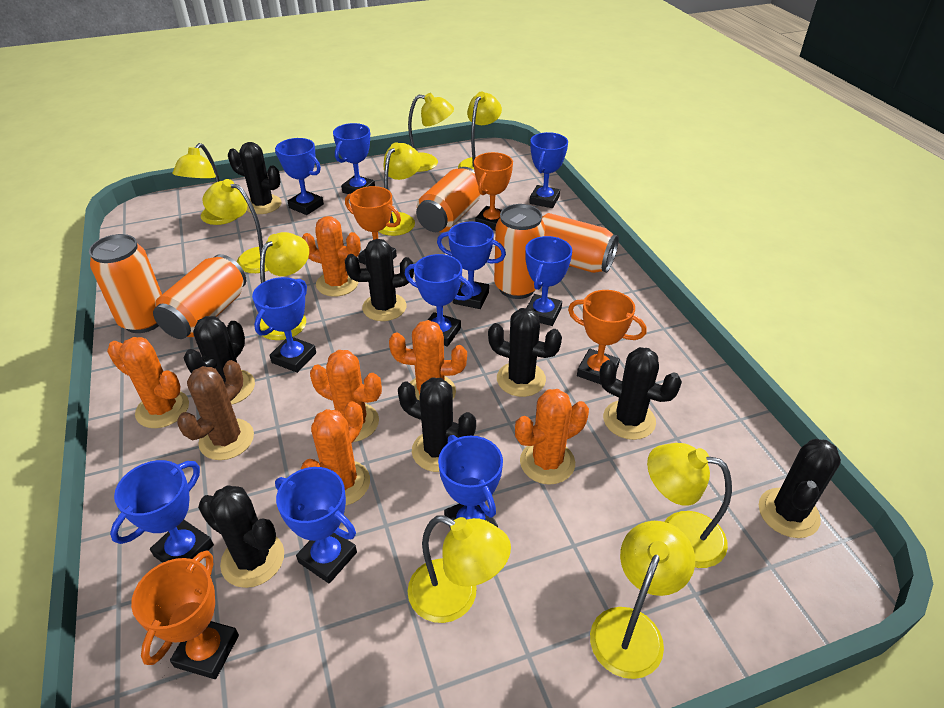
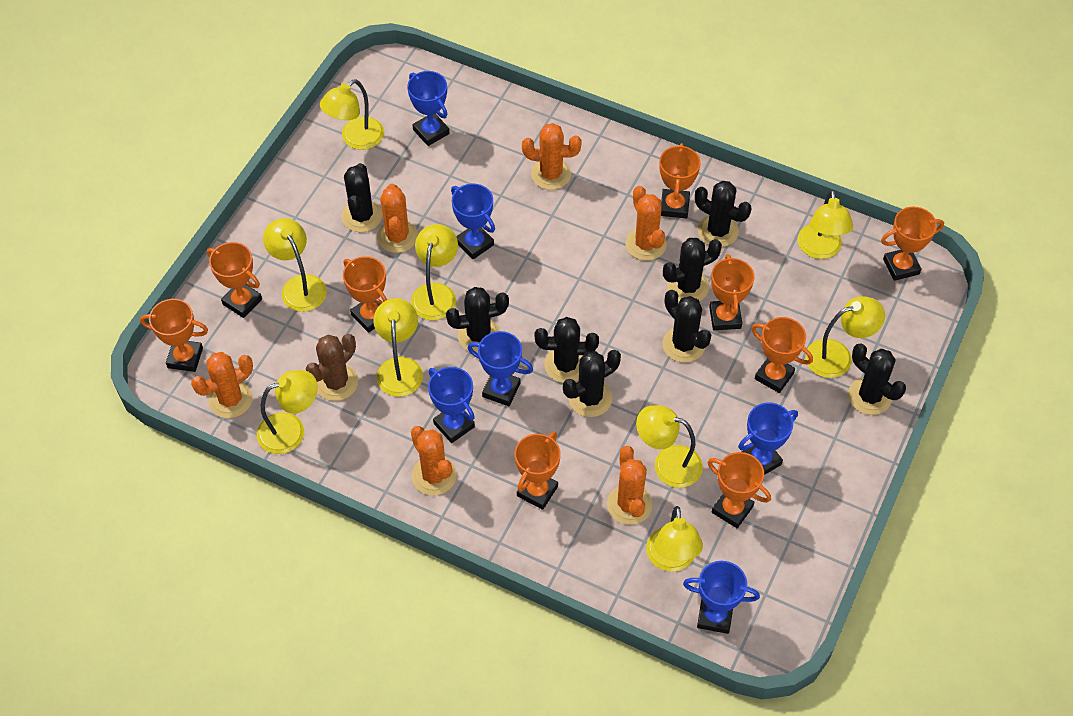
blue trophy: 10 -> 6
orange can: 5 -> 0
orange trophy: 4 -> 9

